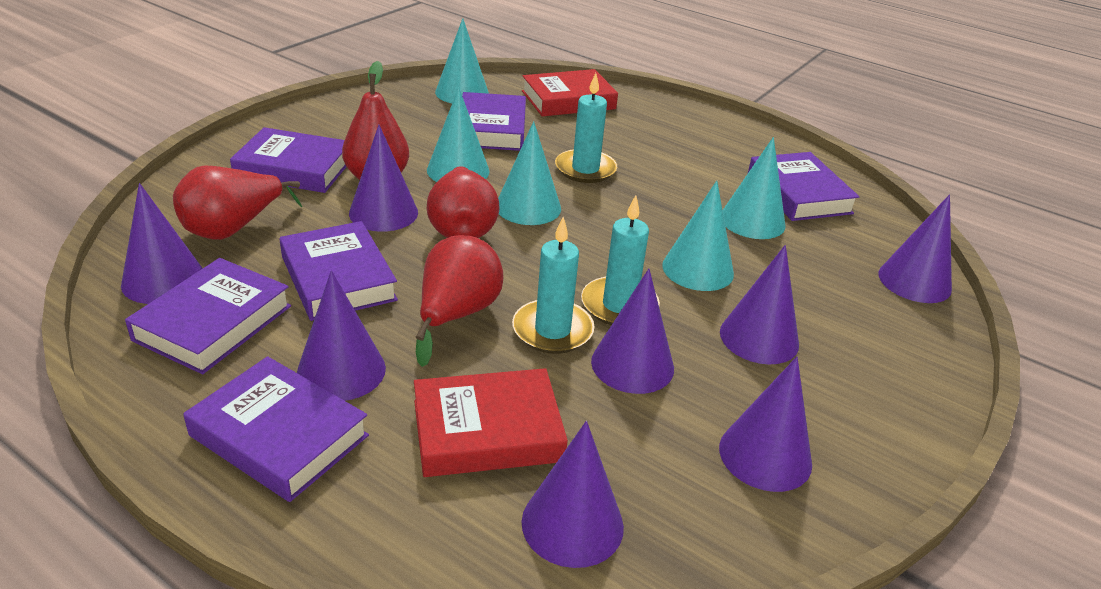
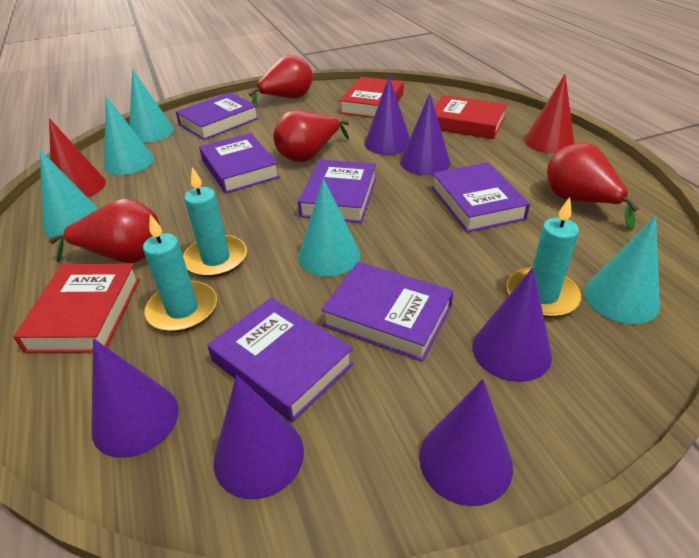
purple cone: 8 -> 6
red book: 2 -> 3
red cone: 0 -> 2

